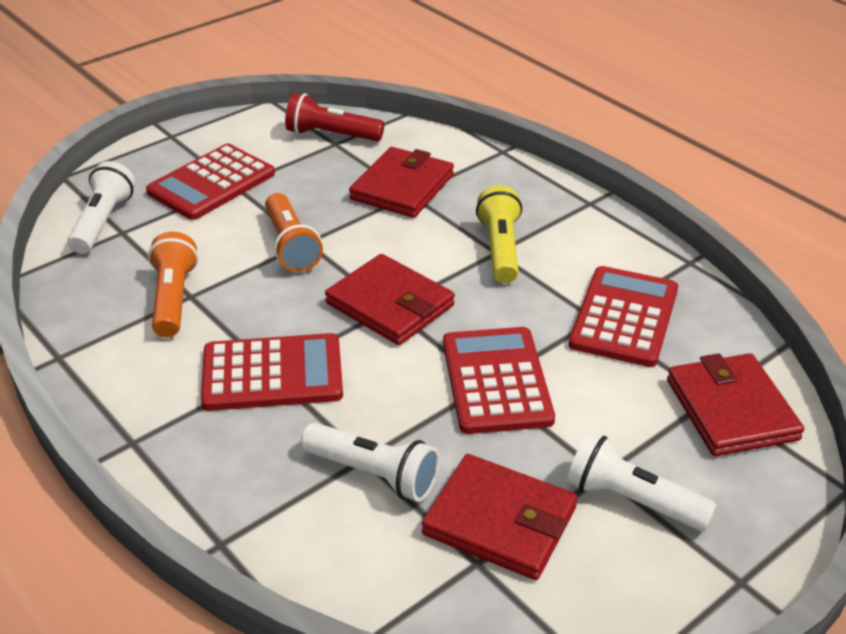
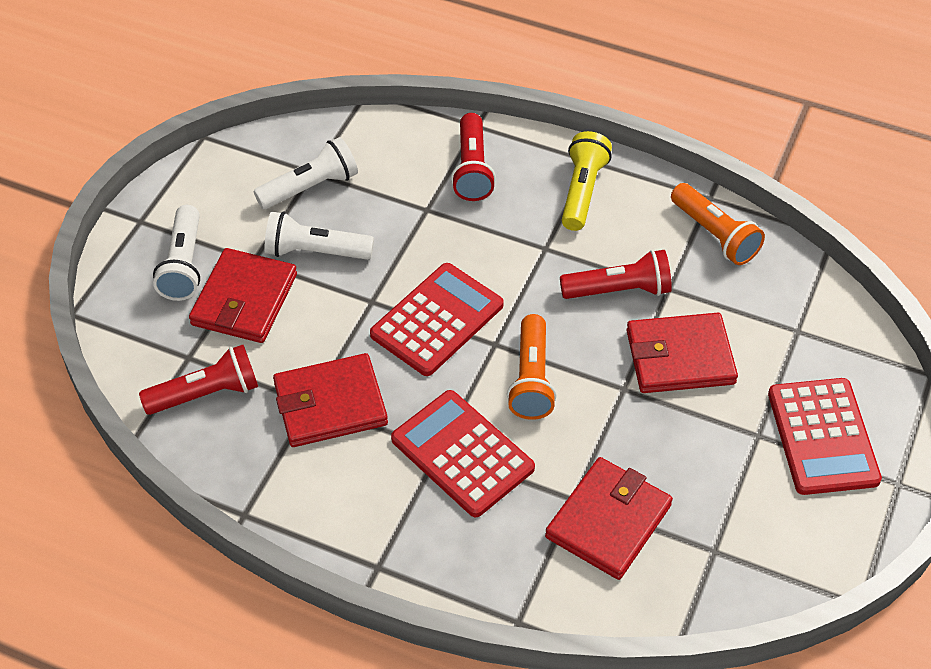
red calculator: 4 -> 3
red flashlight: 1 -> 3

